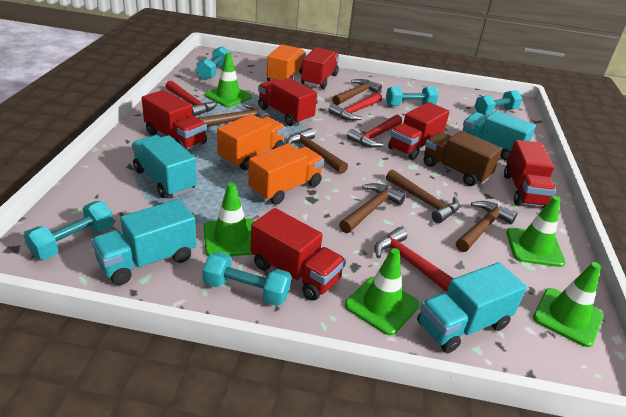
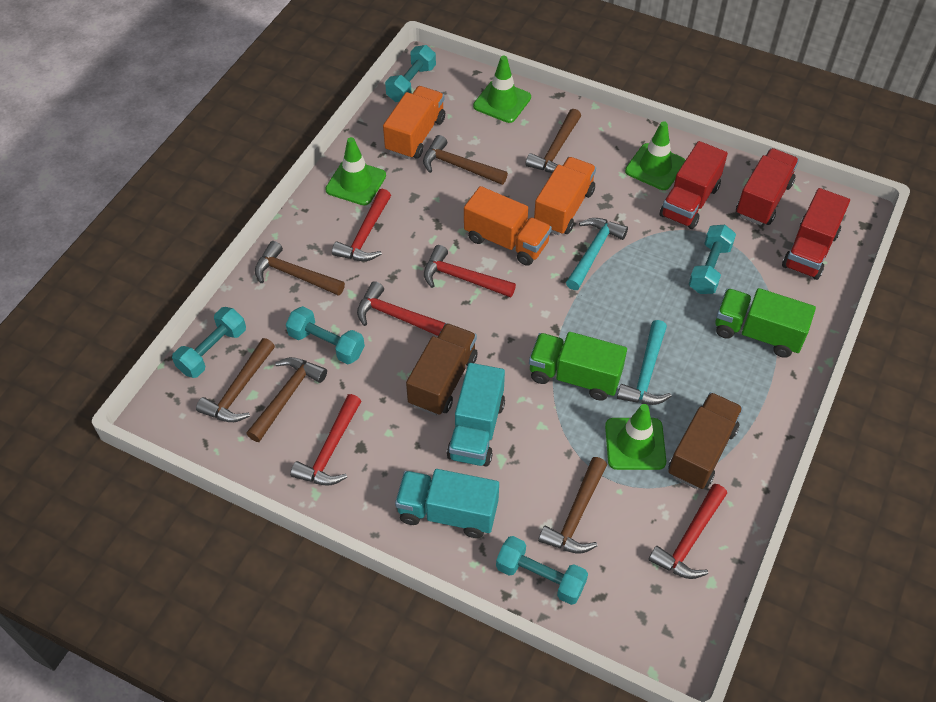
brown truck: 1 -> 2
green traffic cone: 5 -> 4
green truck: 0 -> 2
red hammer: 4 -> 5
red truck: 6 -> 3
turquoise hammer: 0 -> 2
turquoise truck: 4 -> 2

